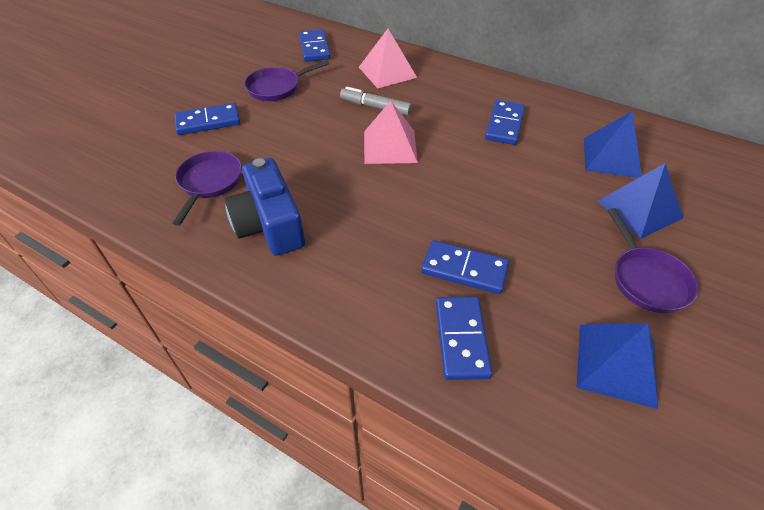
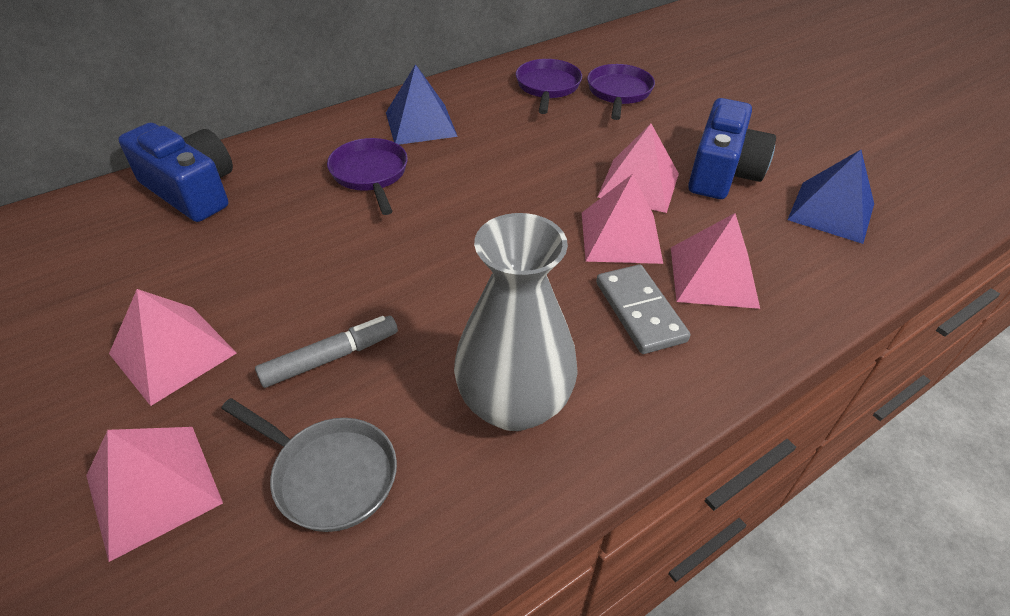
blue camera: 1 -> 2
blue domino: 5 -> 0
blue pyramid: 3 -> 2
grey domino: 0 -> 1
grey pan: 0 -> 1
grey vase: 0 -> 1
pink pyramid: 2 -> 5

